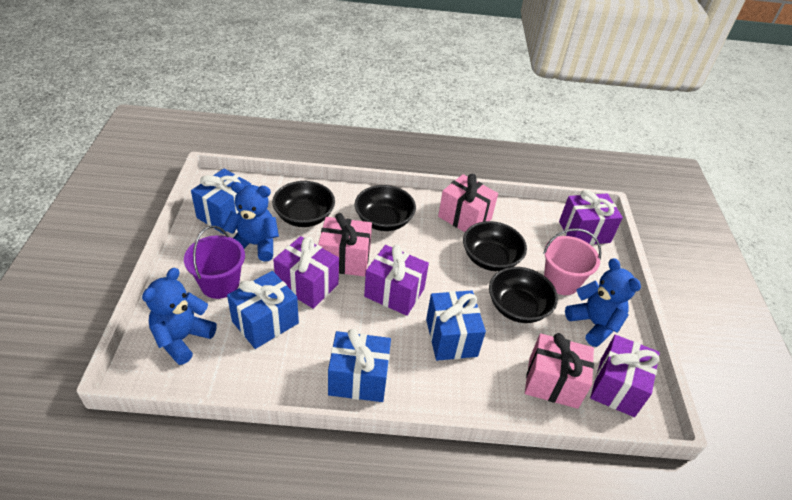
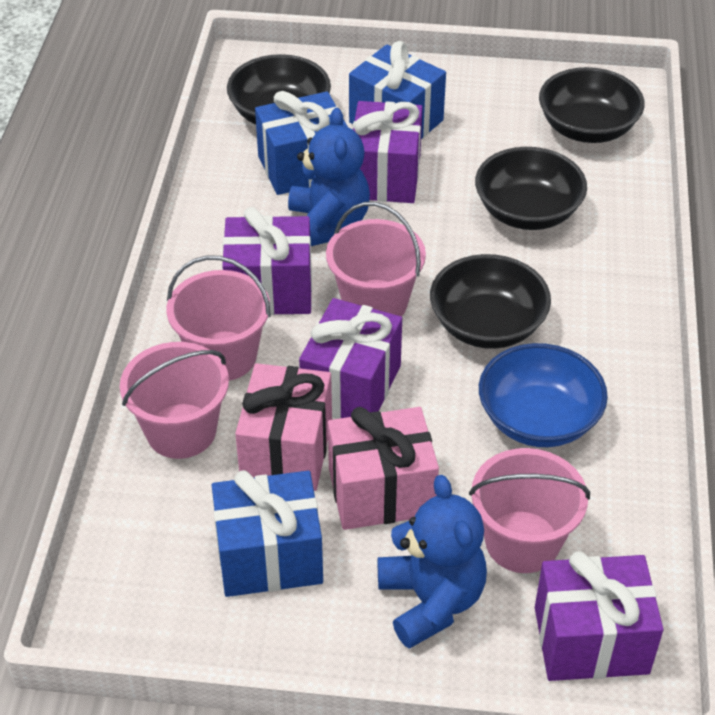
blue bowl: 0 -> 1
blue gift: 4 -> 3
blue teddy bear: 3 -> 2
pink bucket: 1 -> 4
pink gift: 3 -> 2
purple bucket: 1 -> 0

